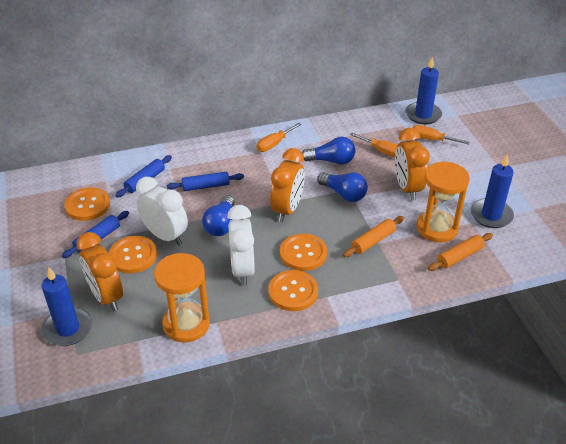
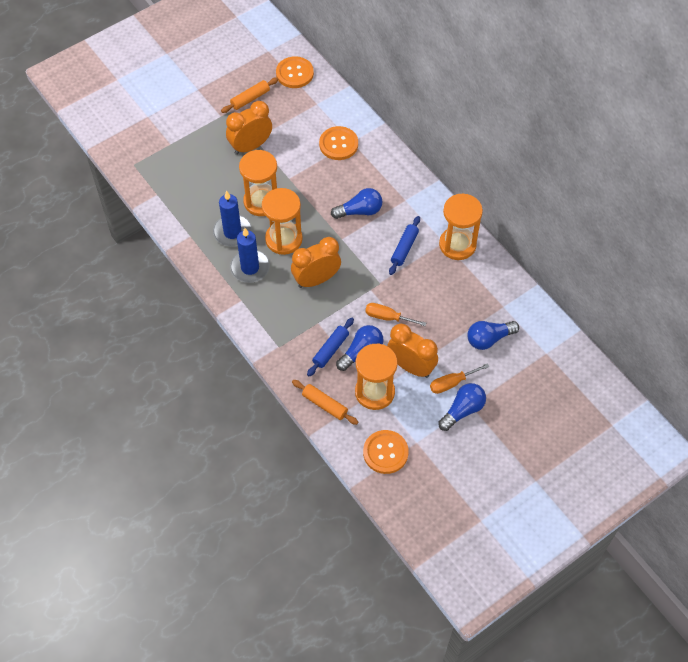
blue candle: 3 -> 2
blue light bulb: 3 -> 4
blue rolling pin: 3 -> 2
orange button: 4 -> 3
orange hourglass: 2 -> 4
orange screwdriver: 3 -> 2
white clock: 2 -> 0

